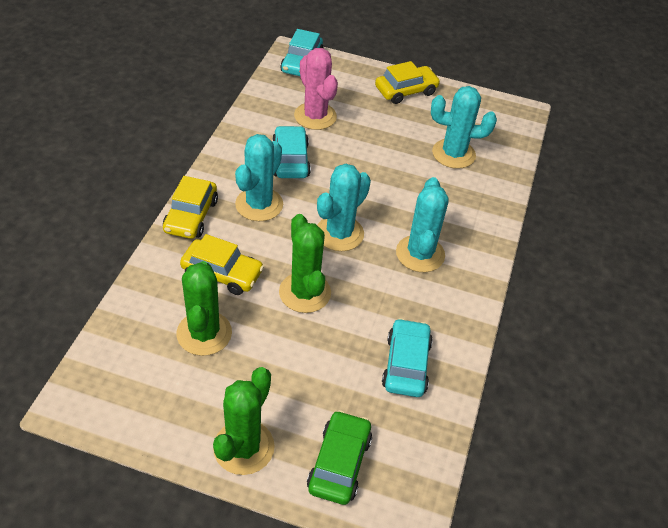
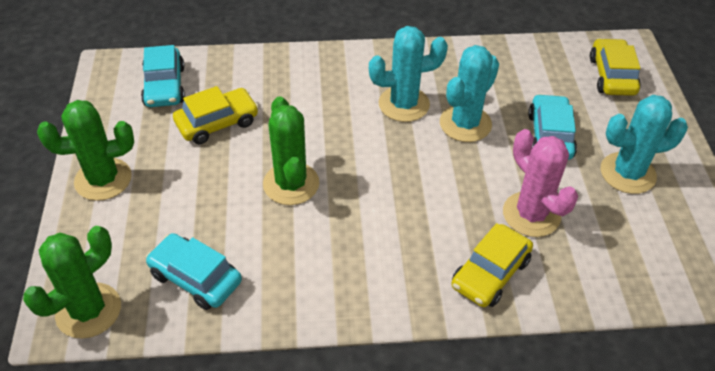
green car: 1 -> 0
turquoise cactus: 4 -> 3

